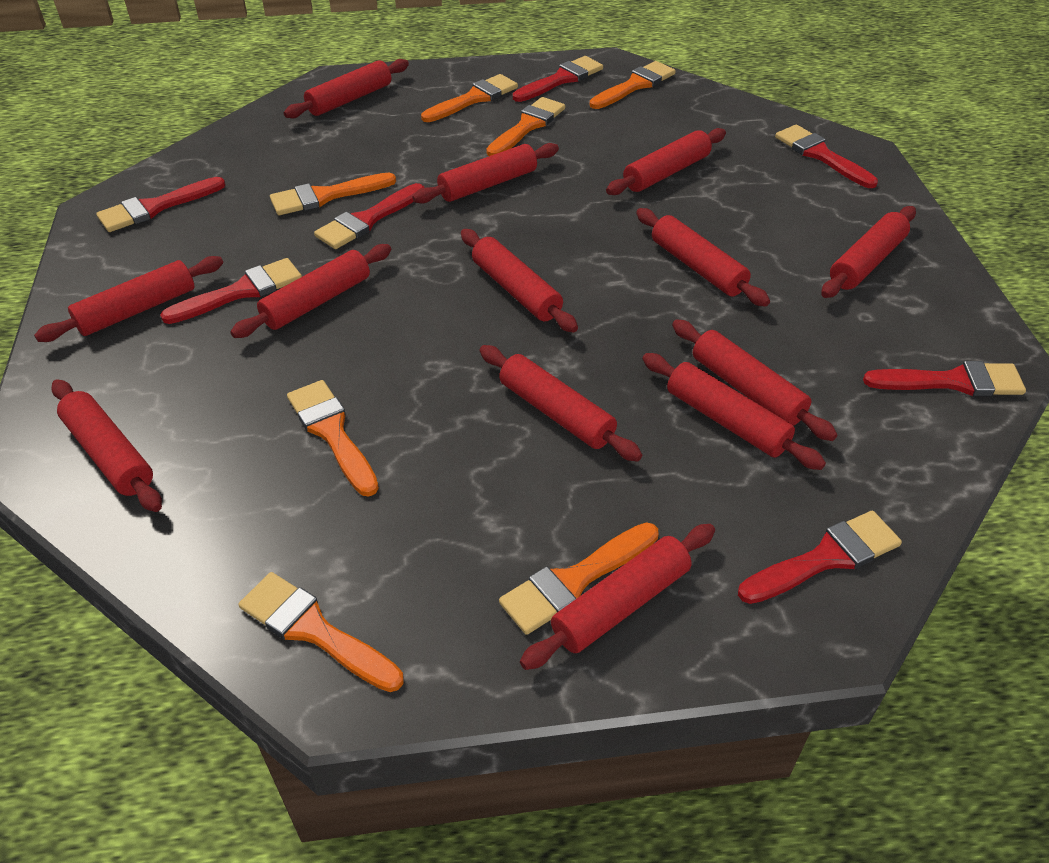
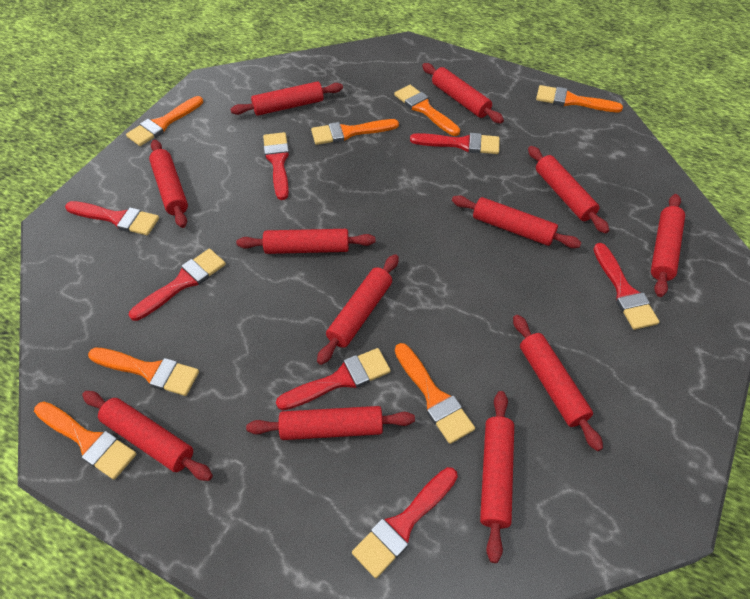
red rolling pin: 13 -> 12

